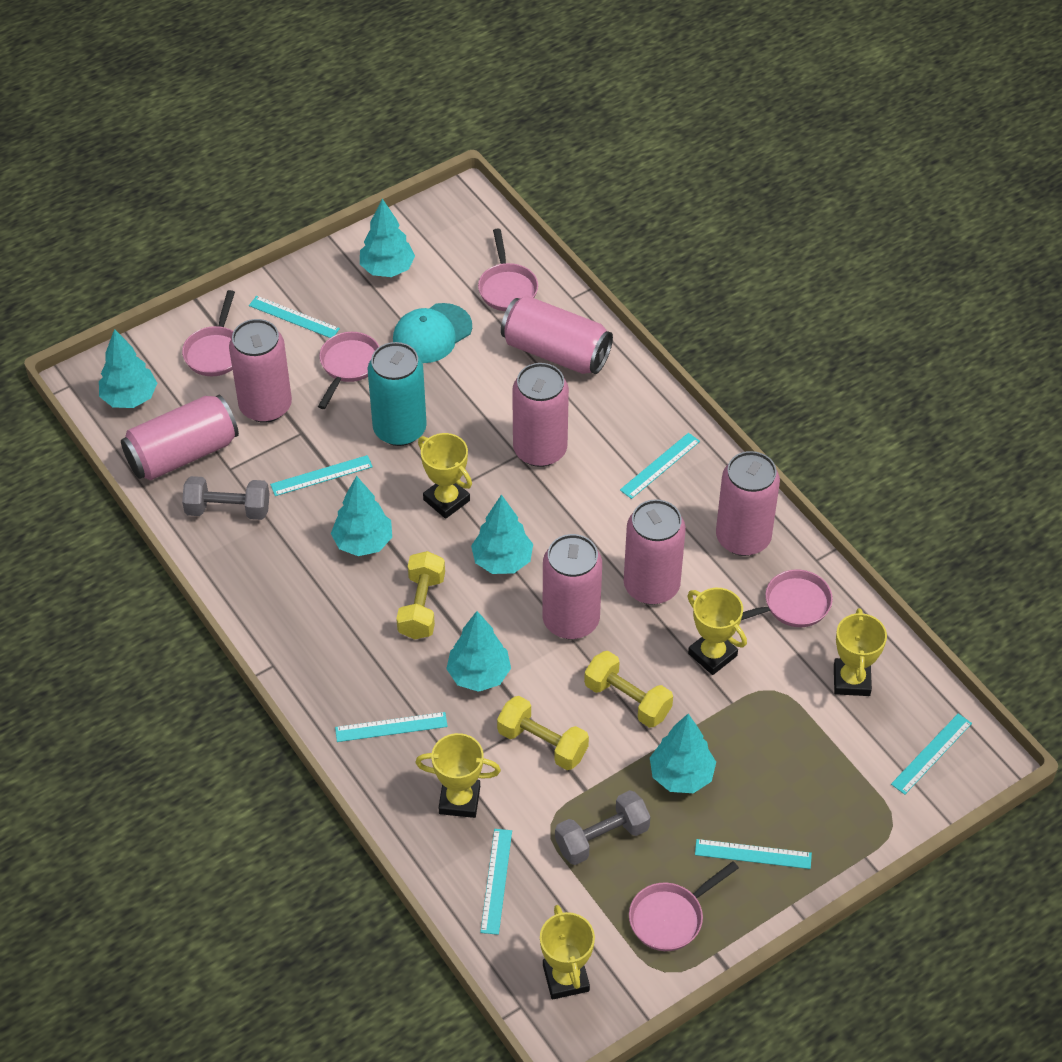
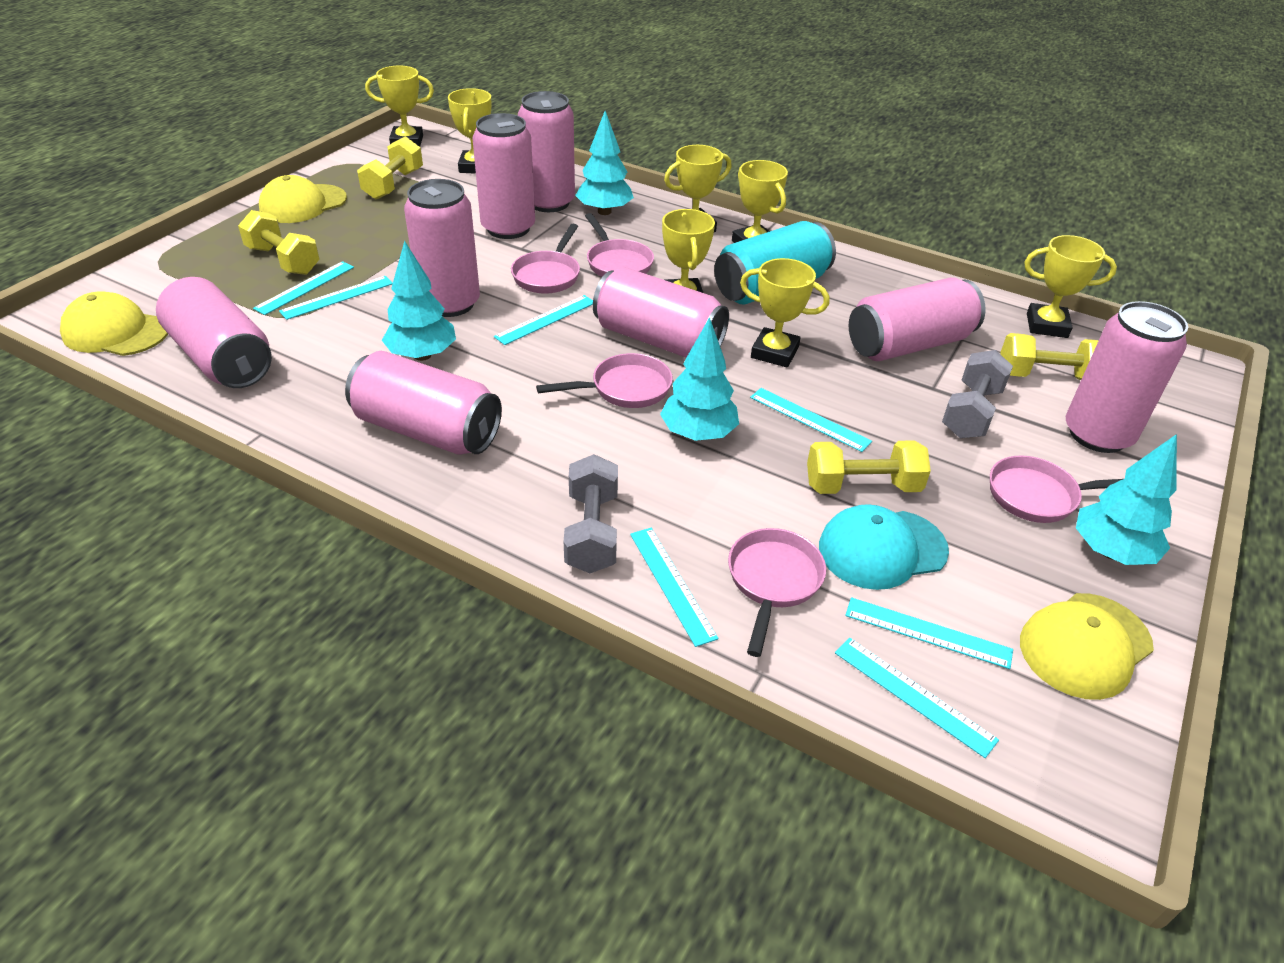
pink can: 7 -> 8
turquoise tree: 6 -> 4
yellow cap: 0 -> 3
yellow dumbbell: 3 -> 4
yellow trophy: 5 -> 7

